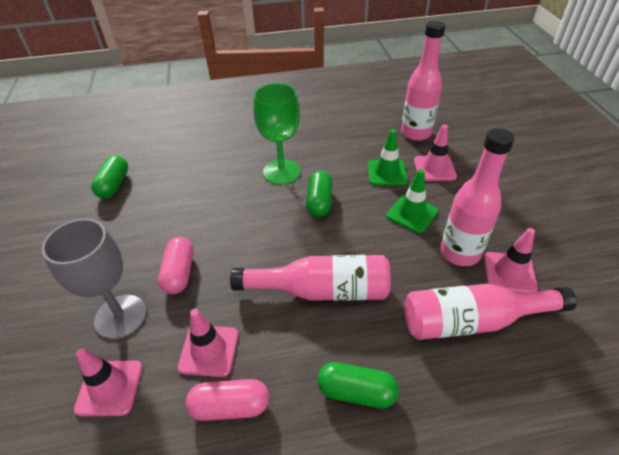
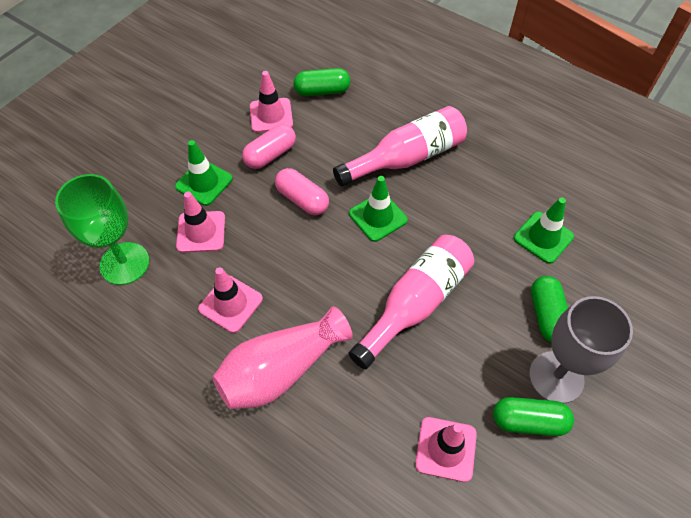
green traffic cone: 2 -> 3
pink bottle: 4 -> 2
pink vase: 0 -> 1

